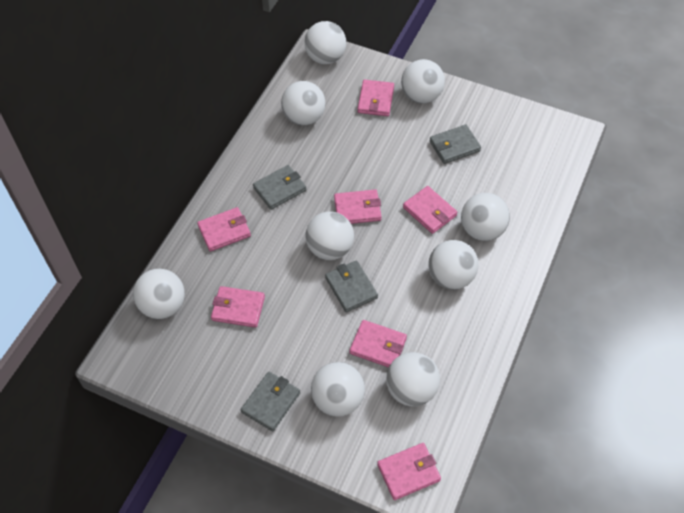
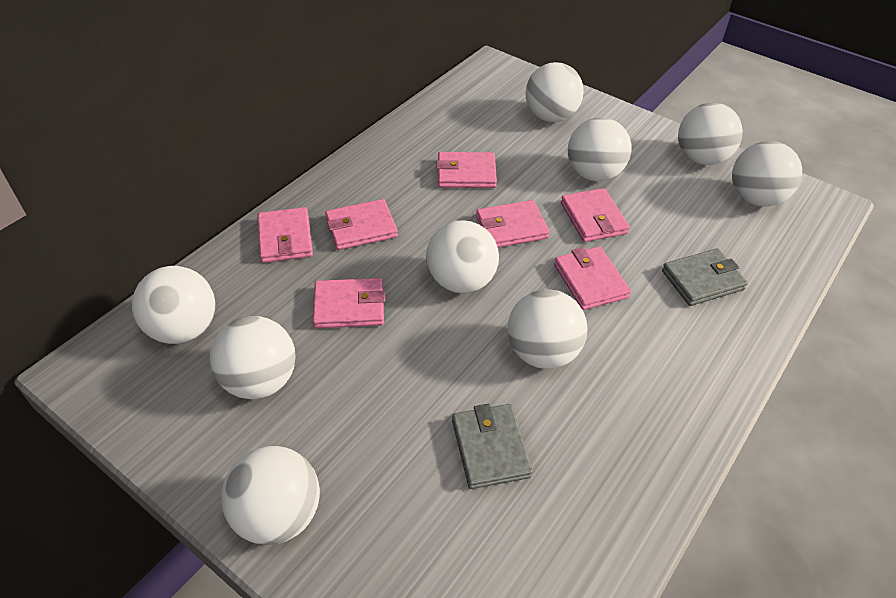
grey wallet: 4 -> 2

